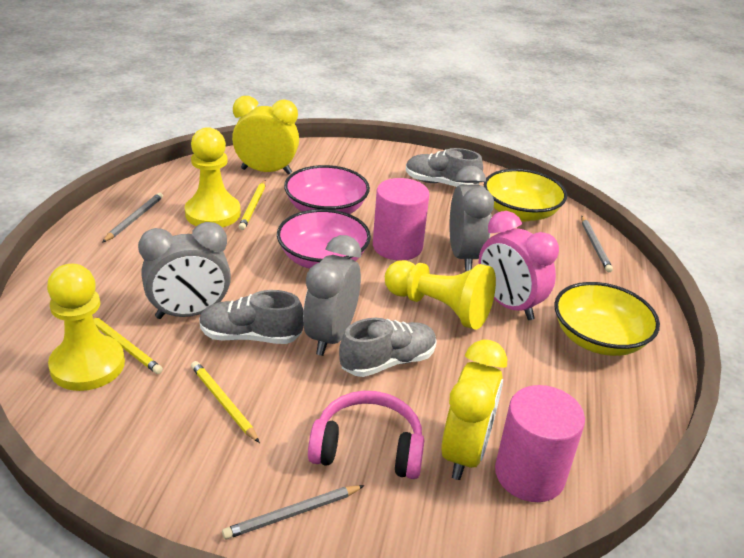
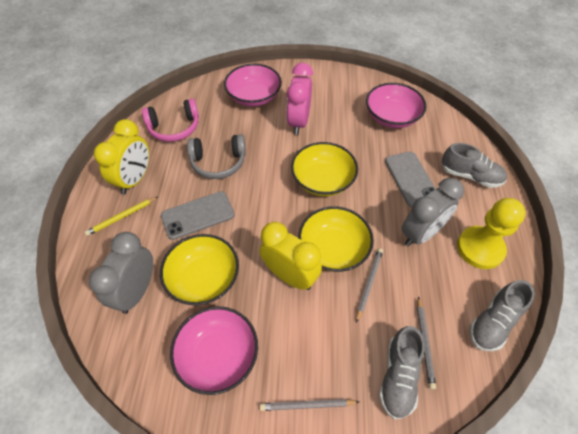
grey clock: 3 -> 2
grey headphones: 0 -> 1
grey phone: 0 -> 2
pink bowl: 2 -> 3
pink cylinder: 2 -> 0
yellow bowl: 2 -> 3
yellow pawn: 3 -> 1
yellow pencil: 3 -> 1

